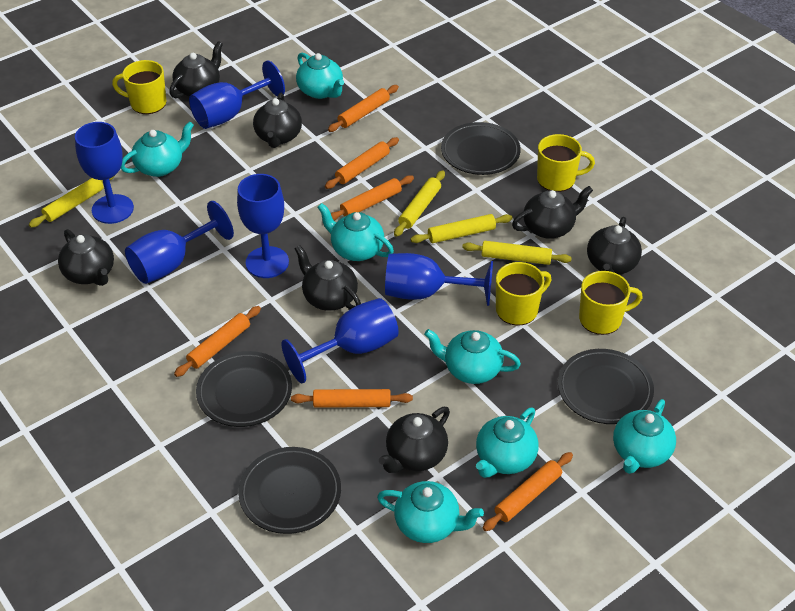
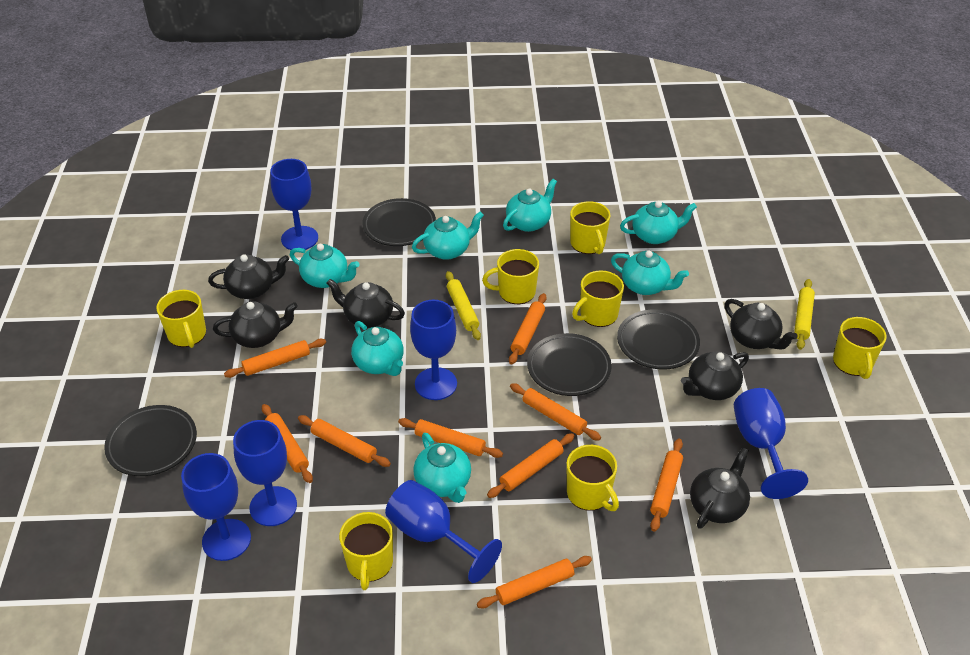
black teapot: 7 -> 6
orange rolling pin: 6 -> 9
yellow mug: 4 -> 7
yellow rolling pin: 4 -> 2

